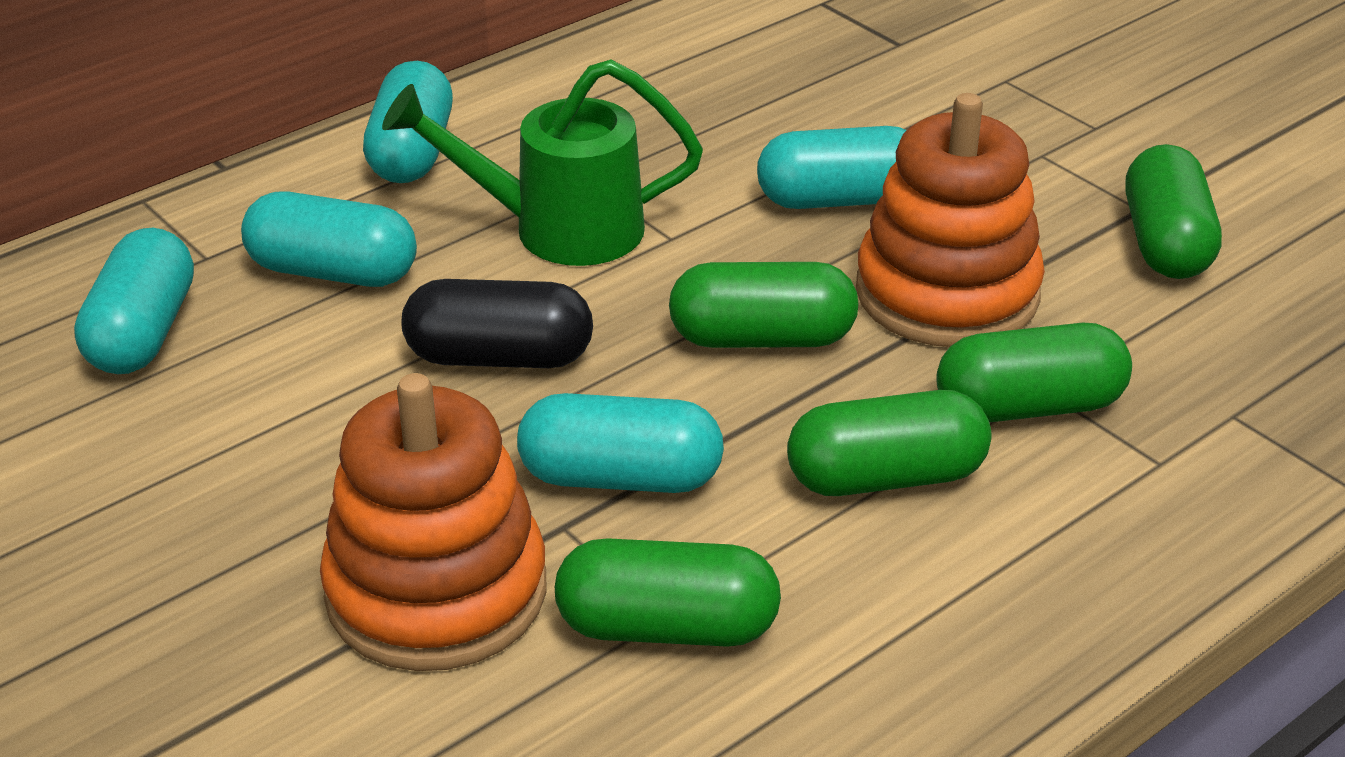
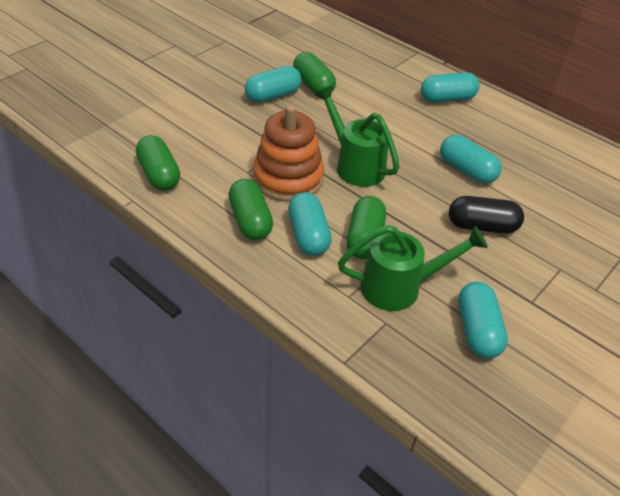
green capsule: 5 -> 4
green watering can: 1 -> 2
orange stacking toy: 2 -> 1

